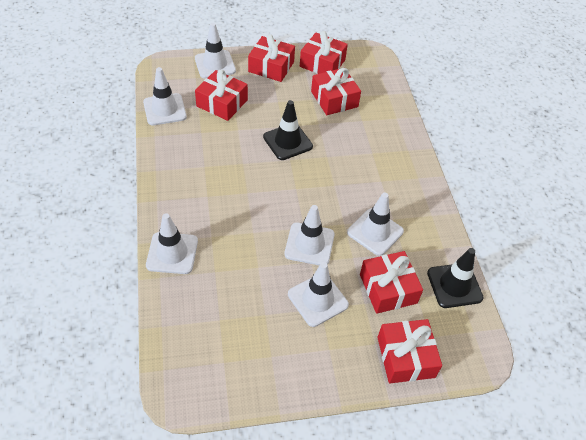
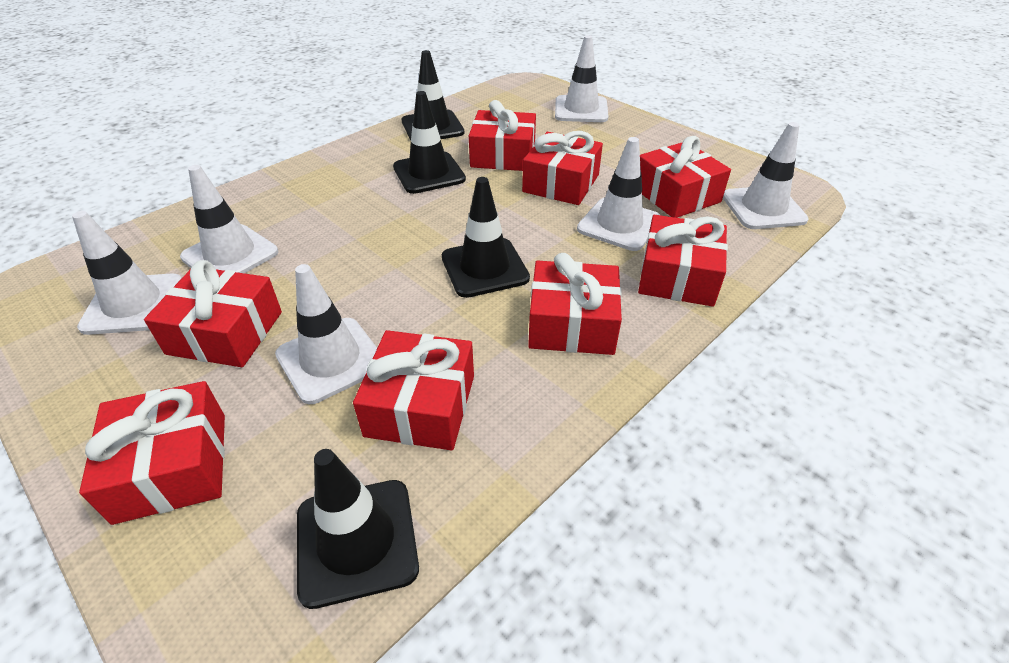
black traffic cone: 2 -> 4
red gift: 6 -> 8

